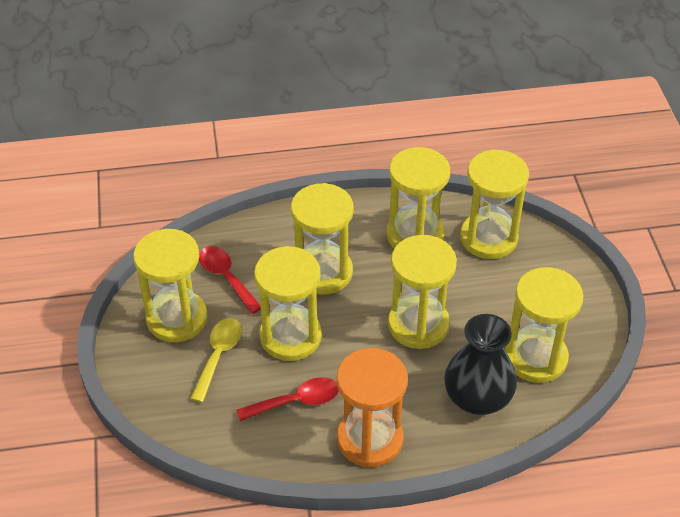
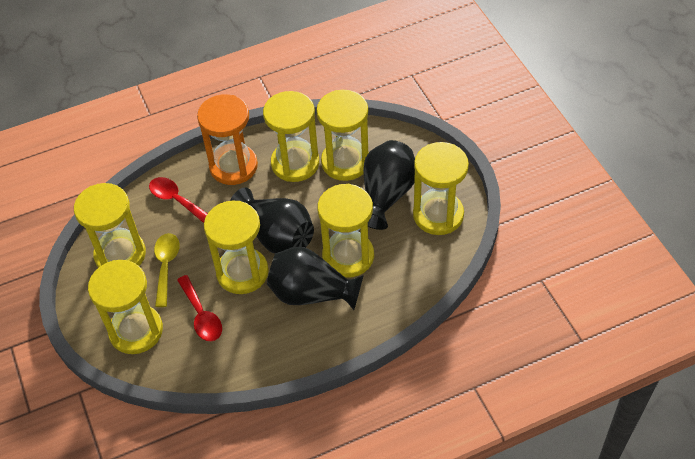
black vase: 1 -> 3

